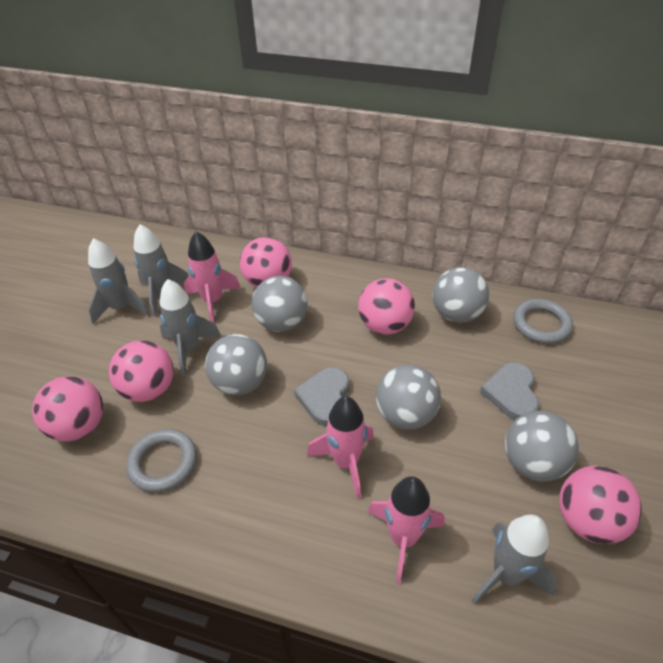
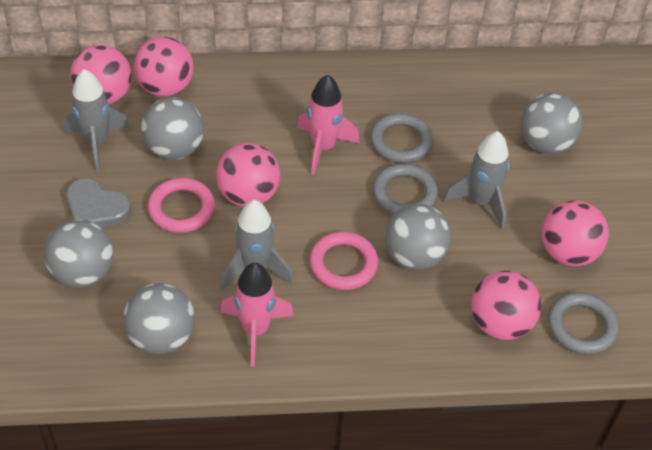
grey heart: 2 -> 1
grey ring: 2 -> 3
grey rocket: 4 -> 3
pink ring: 0 -> 2
pink rocket: 3 -> 2

